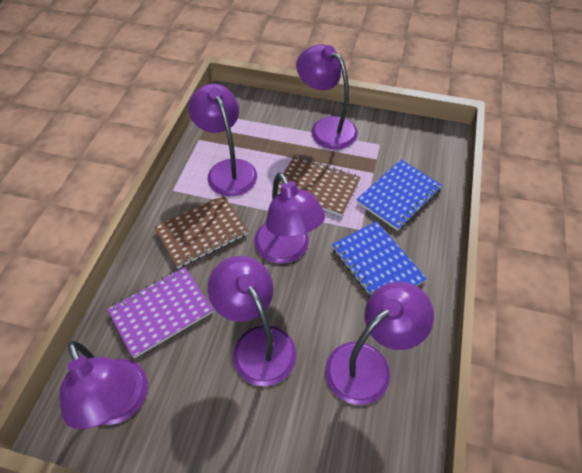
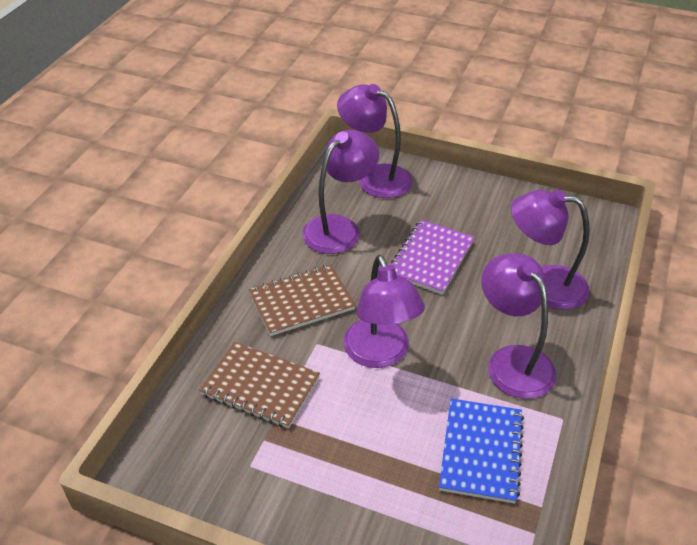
blue notebook: 2 -> 1
purple lamp: 6 -> 5

